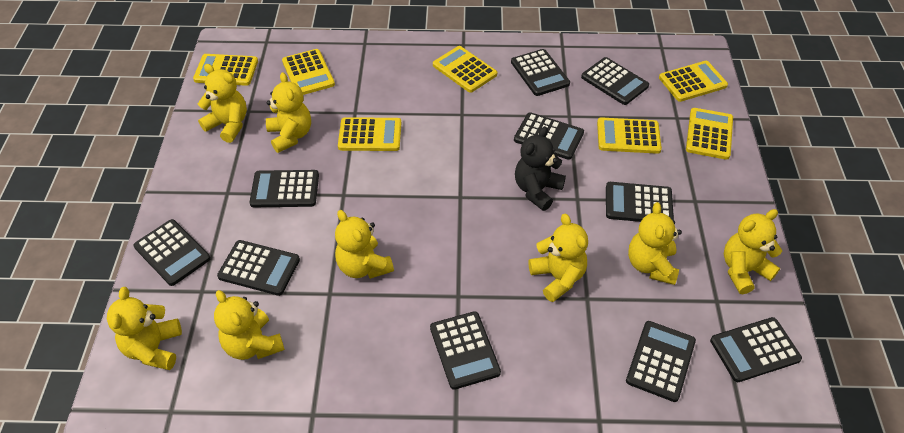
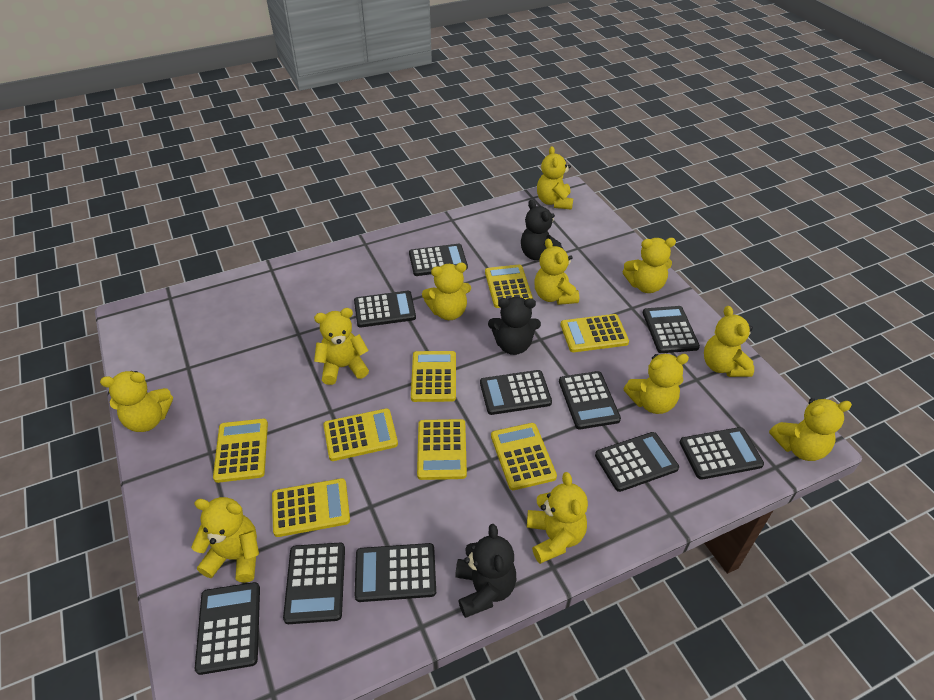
black teddy bear: 1 -> 3
yellow calculator: 7 -> 8
yellow teddy bear: 8 -> 11

